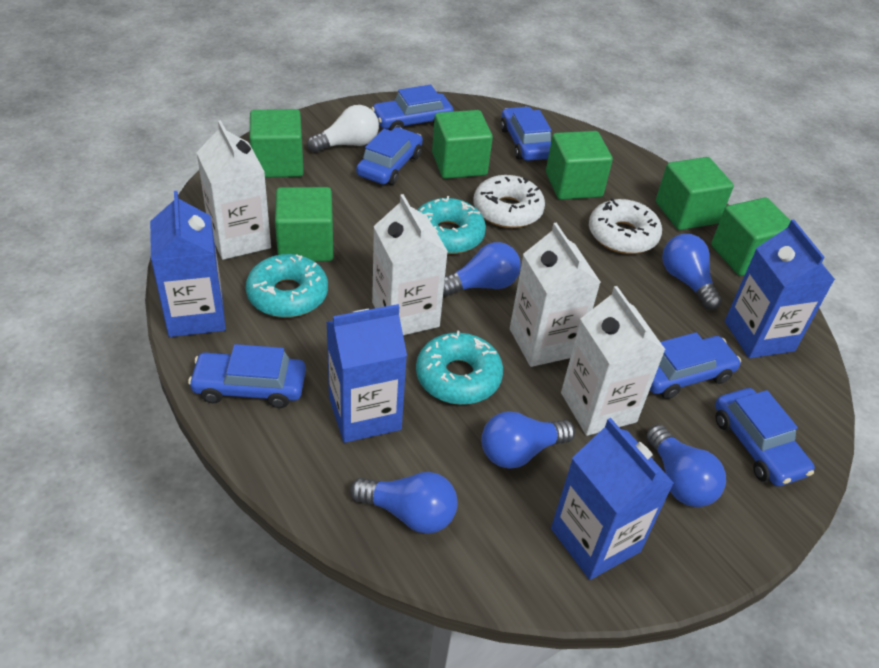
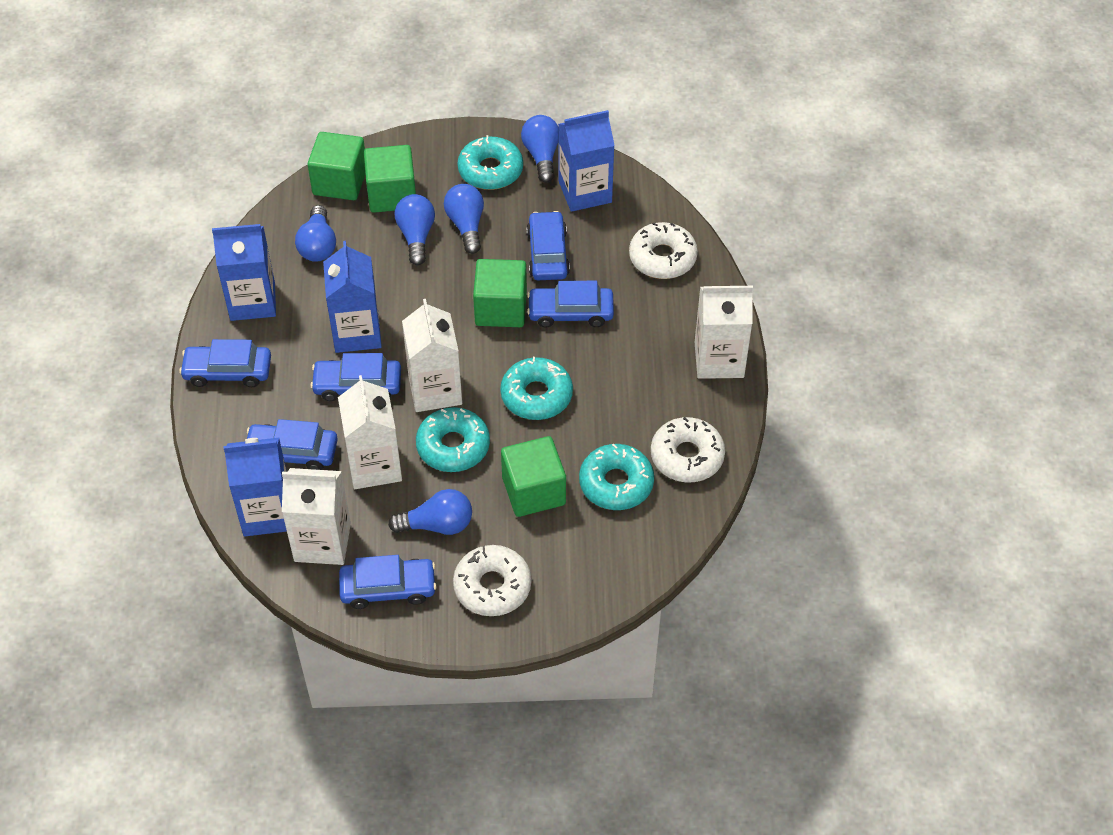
green cube: 6 -> 4
turquoise donut: 3 -> 4
white donut: 2 -> 3
white light bulb: 1 -> 0

